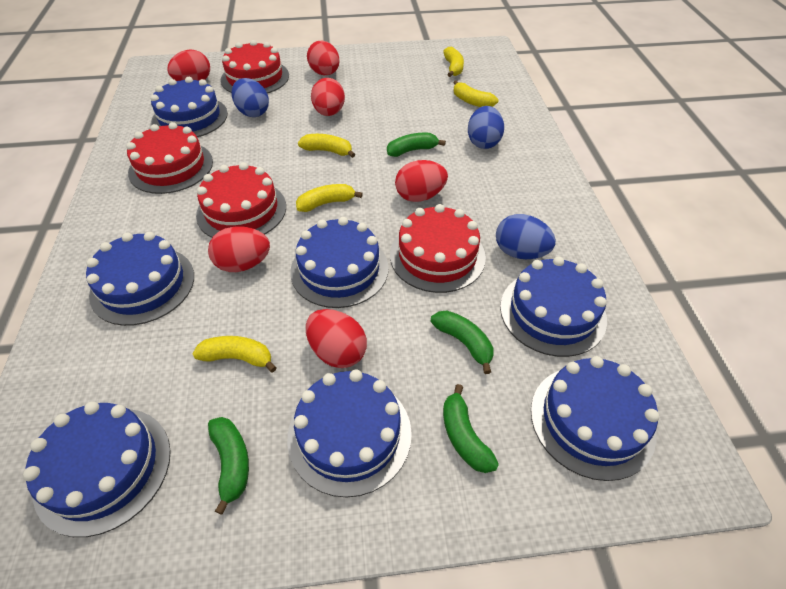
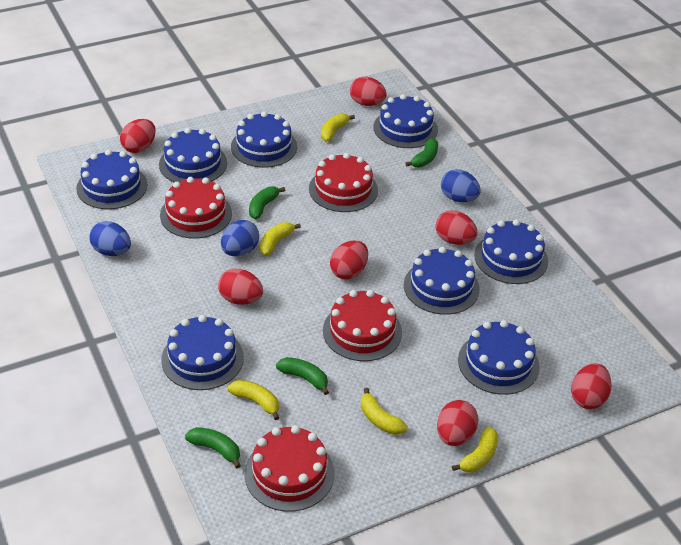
blue cake: 7 -> 8
red egg: 6 -> 7

